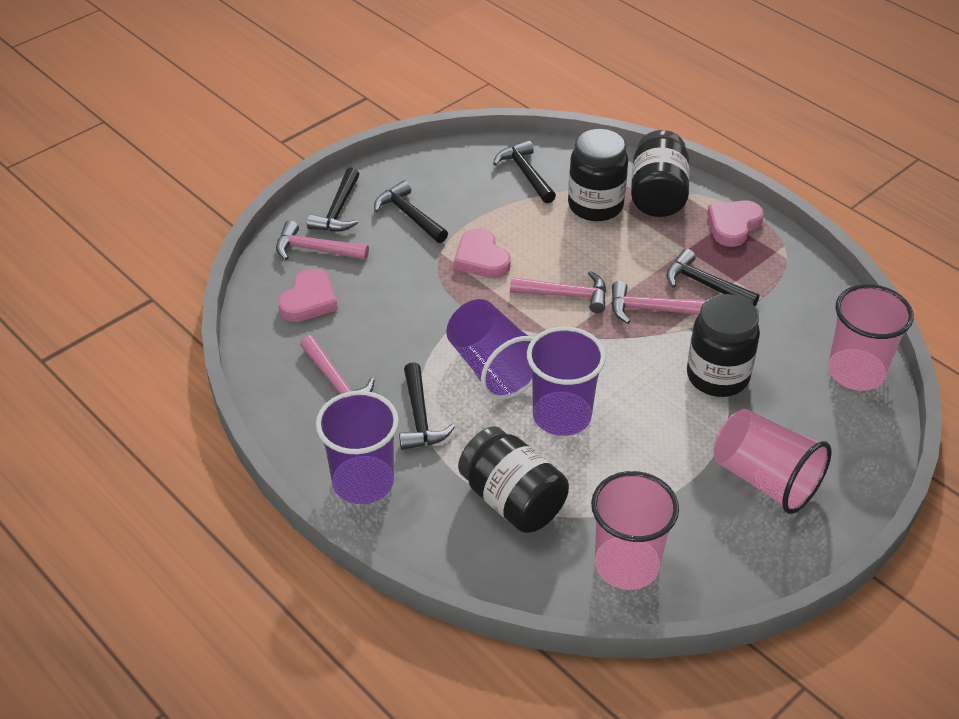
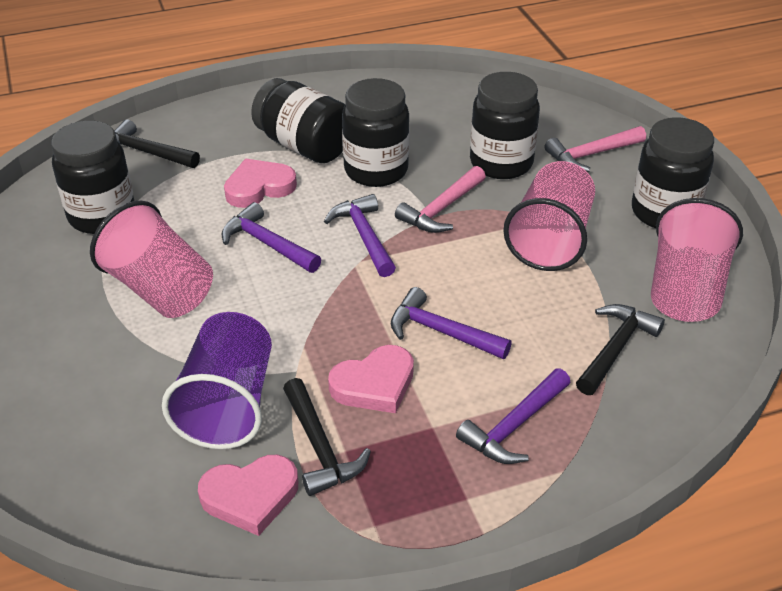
black hammer: 5 -> 3
black jar: 4 -> 5
pink hammer: 4 -> 2
purple cup: 3 -> 1
purple hammer: 0 -> 4

